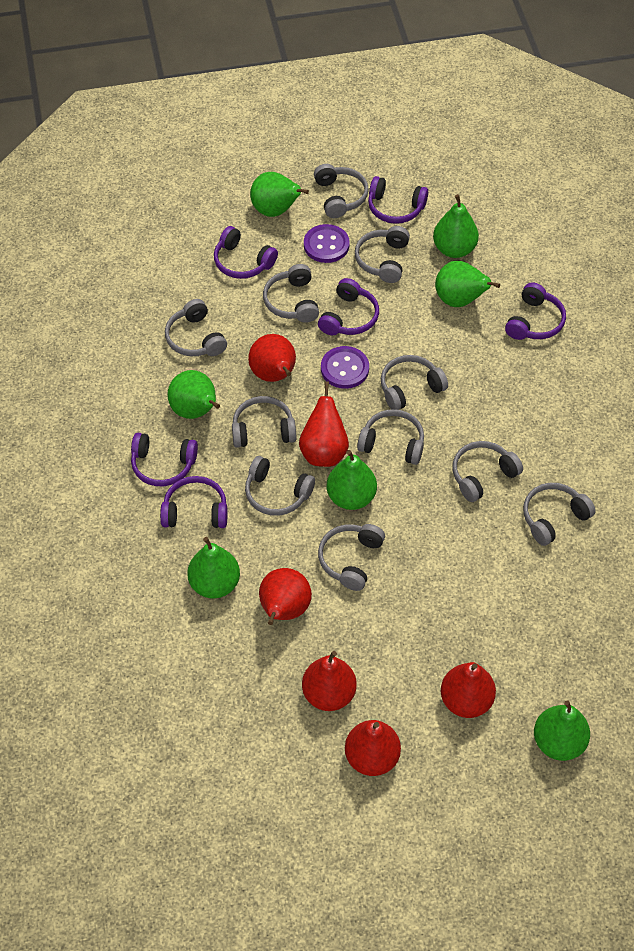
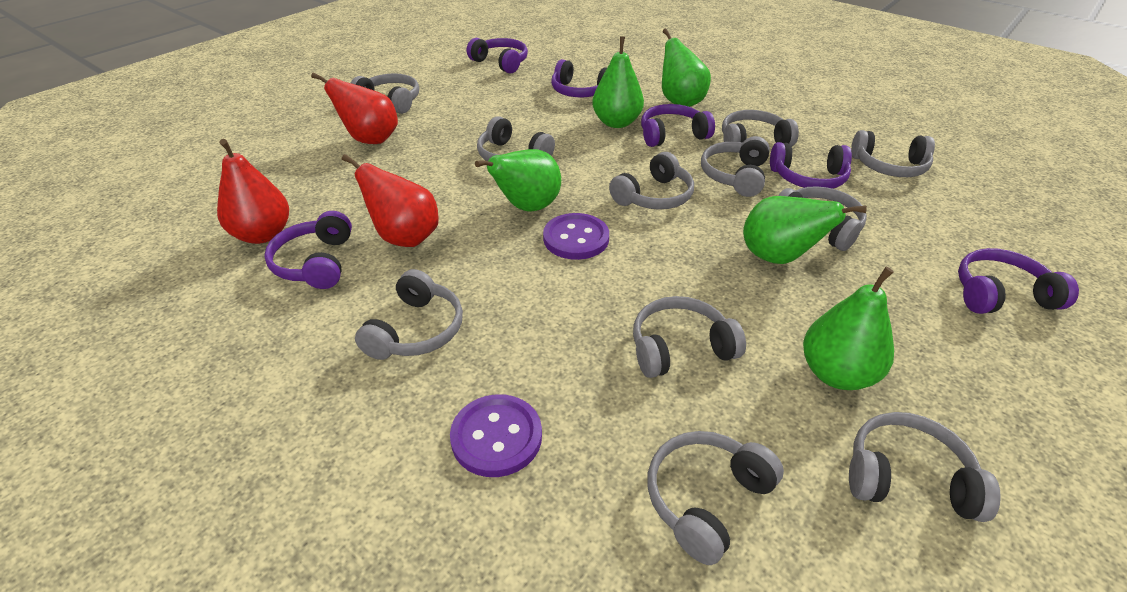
green pear: 7 -> 5
red pear: 6 -> 3

